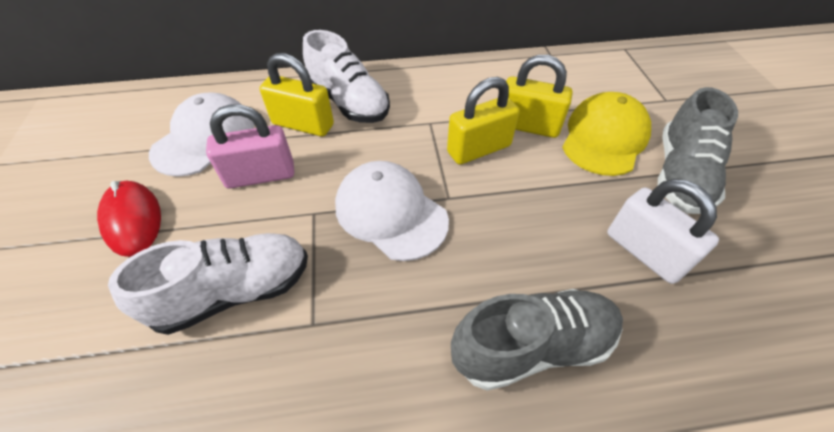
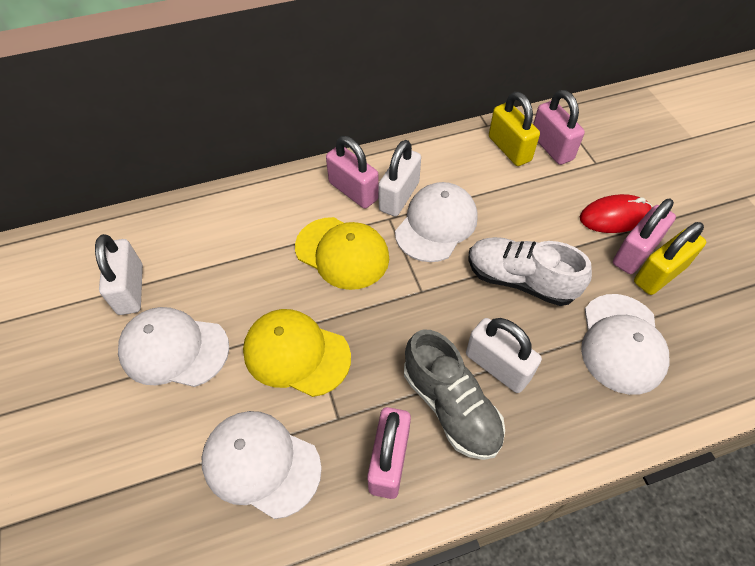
grey shoe: 2 -> 1
pink padlock: 1 -> 4
white cap: 2 -> 4
white padlock: 1 -> 3
white shoe: 2 -> 1
yellow cap: 1 -> 2
yellow padlock: 3 -> 2

